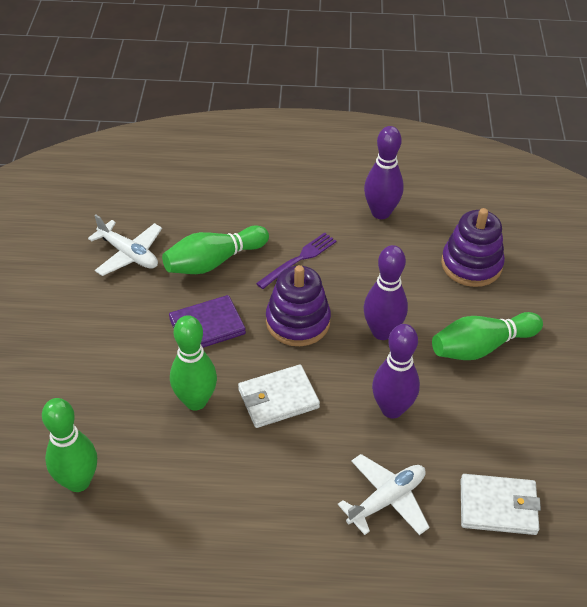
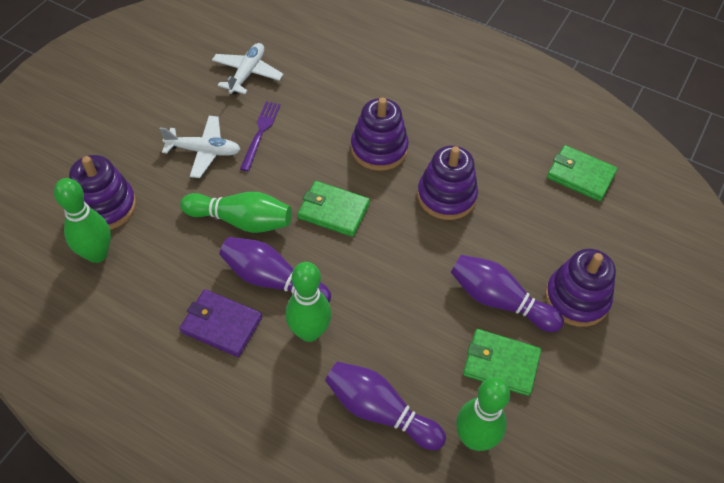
green wallet: 0 -> 3
purple stacking toy: 2 -> 4
white wallet: 2 -> 0

